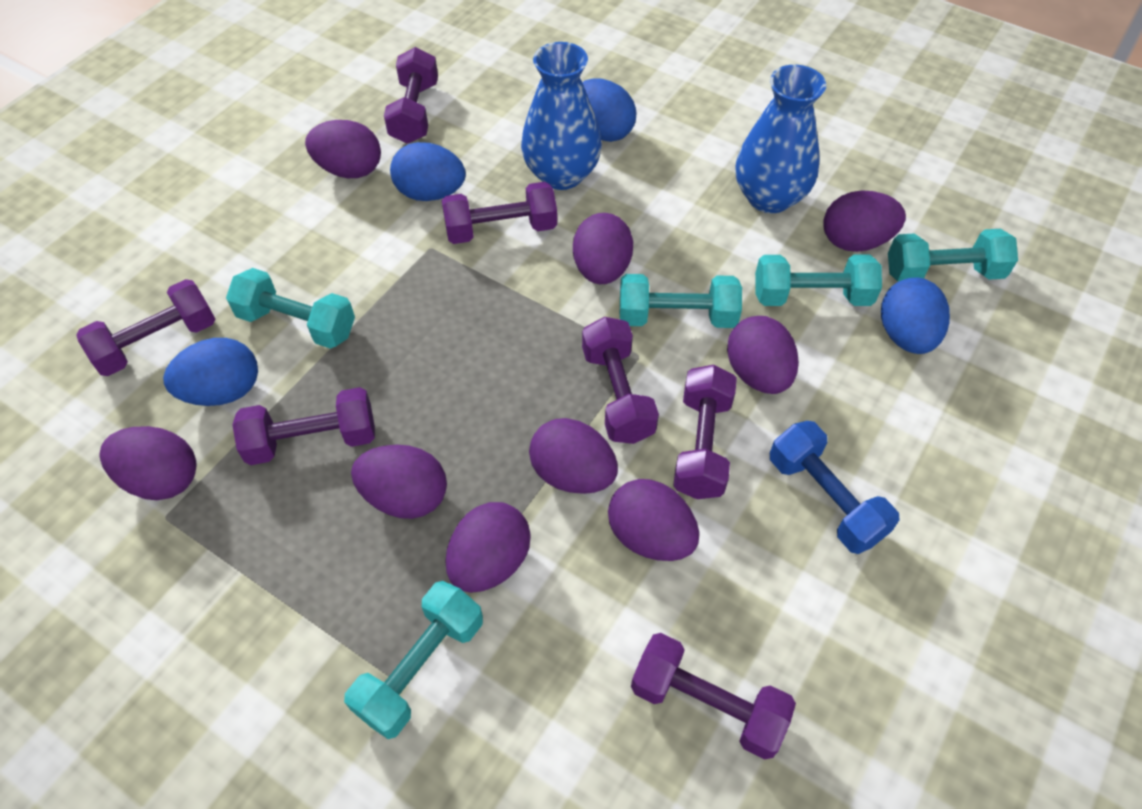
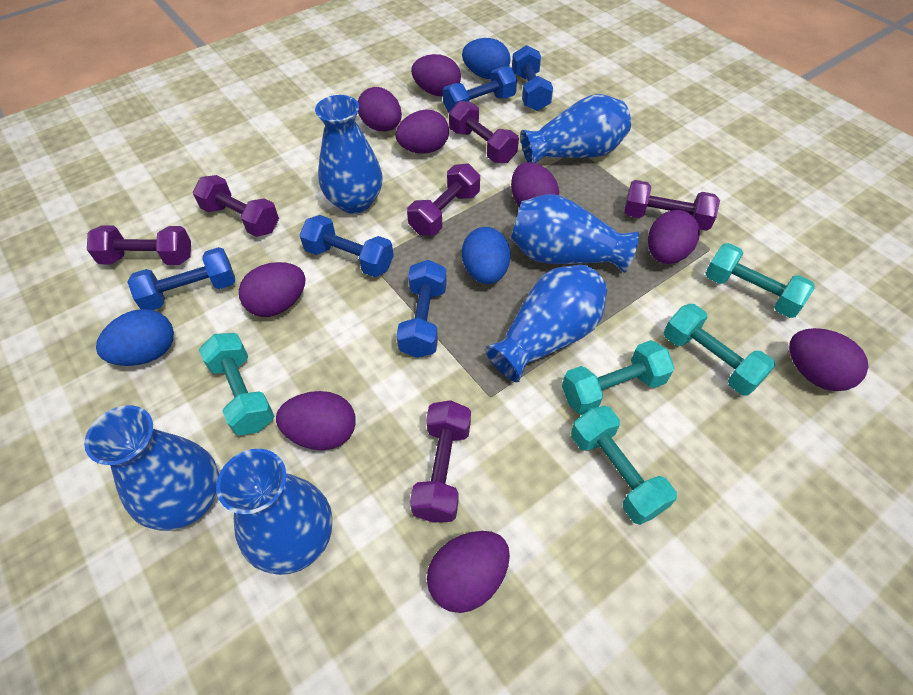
blue dumbbell: 1 -> 5
blue egg: 4 -> 3
blue vase: 2 -> 6
purple dumbbell: 7 -> 6

